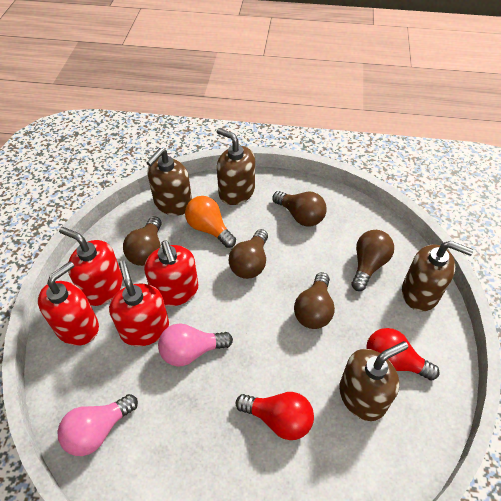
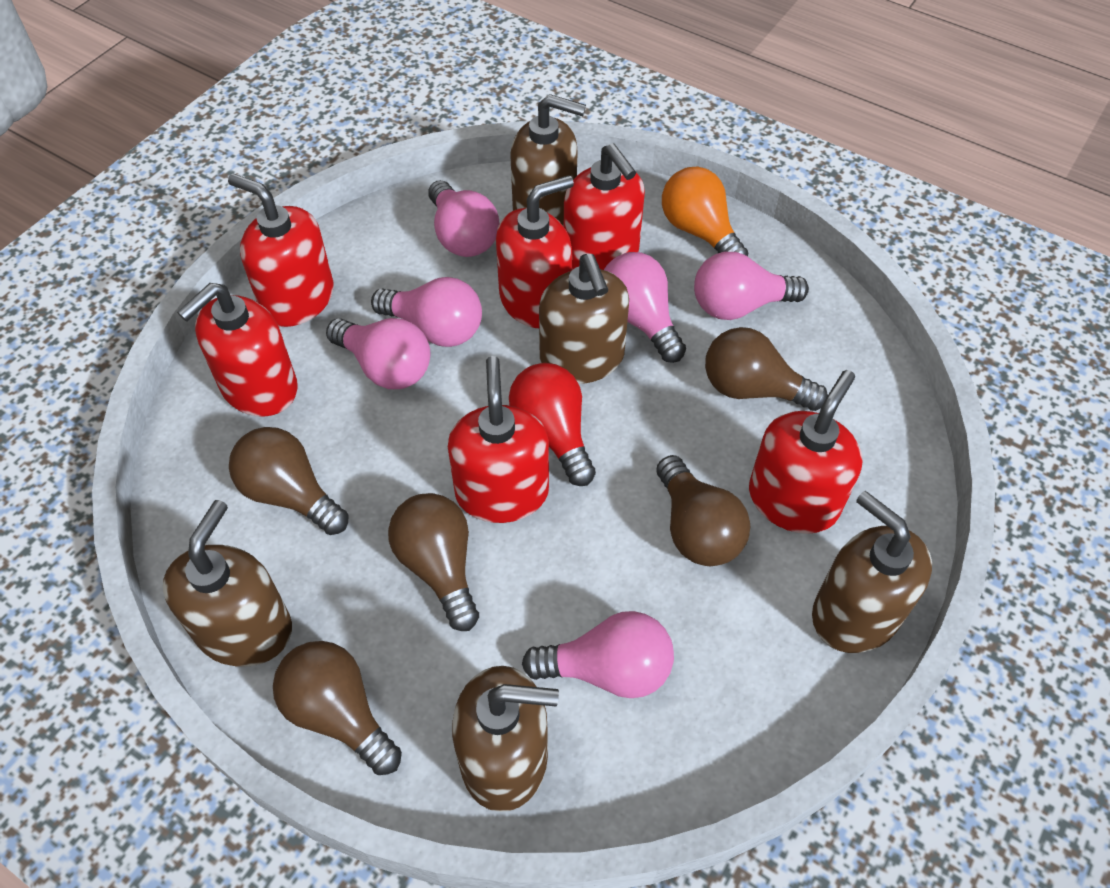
brown soap dispenser: 4 -> 5
pink light bulb: 2 -> 6
red light bulb: 2 -> 1
red soap dispenser: 4 -> 6

